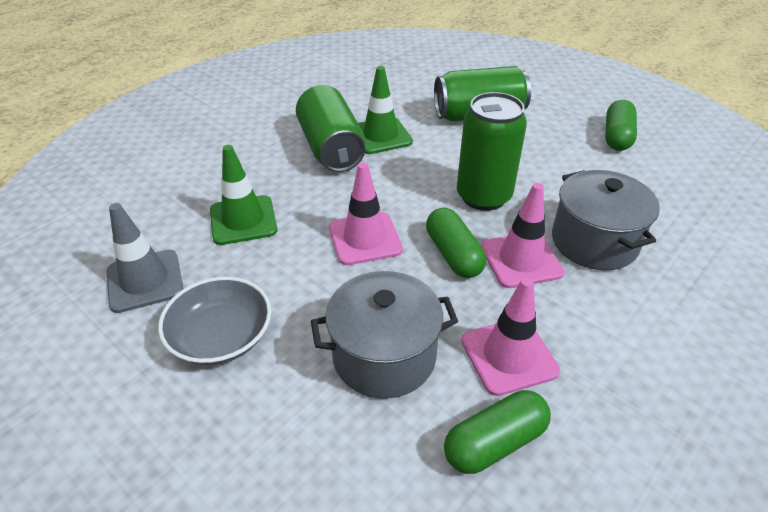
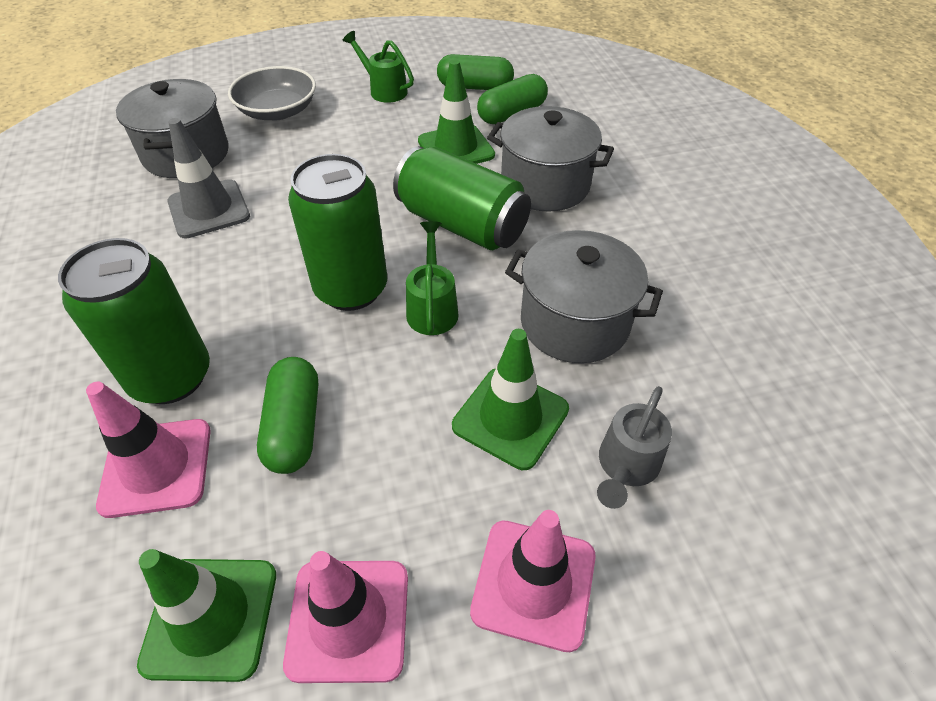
green traffic cone: 2 -> 3
green watering can: 0 -> 2
grey pot: 2 -> 3
grey watering can: 0 -> 1

